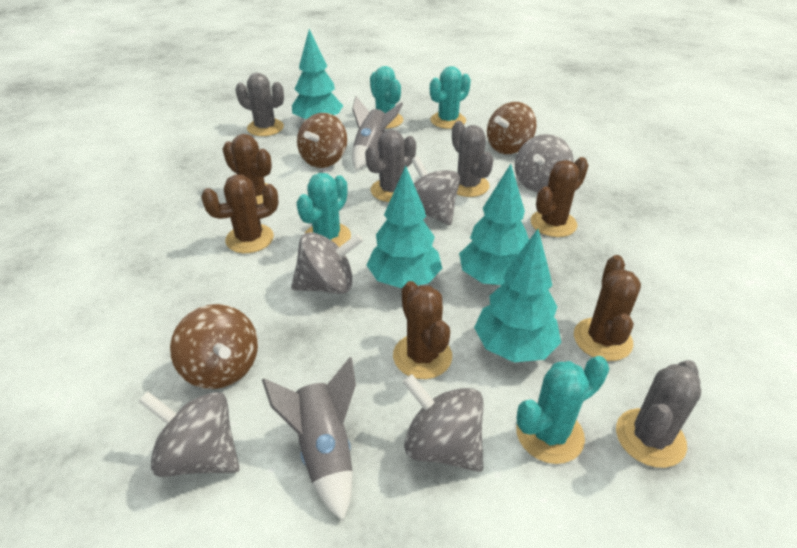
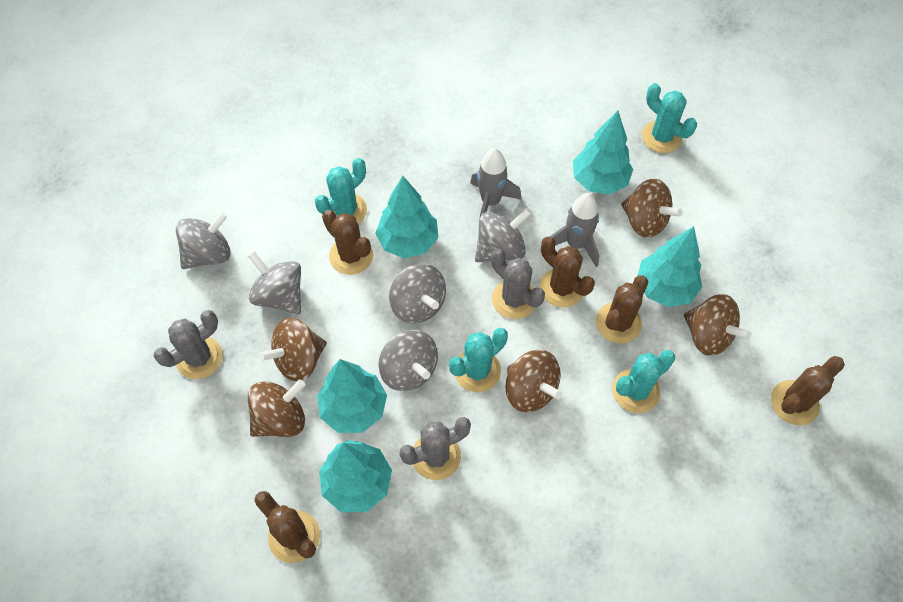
brown spinning top: 3 -> 5
grey cactus: 4 -> 3
turquoise tree: 4 -> 5

